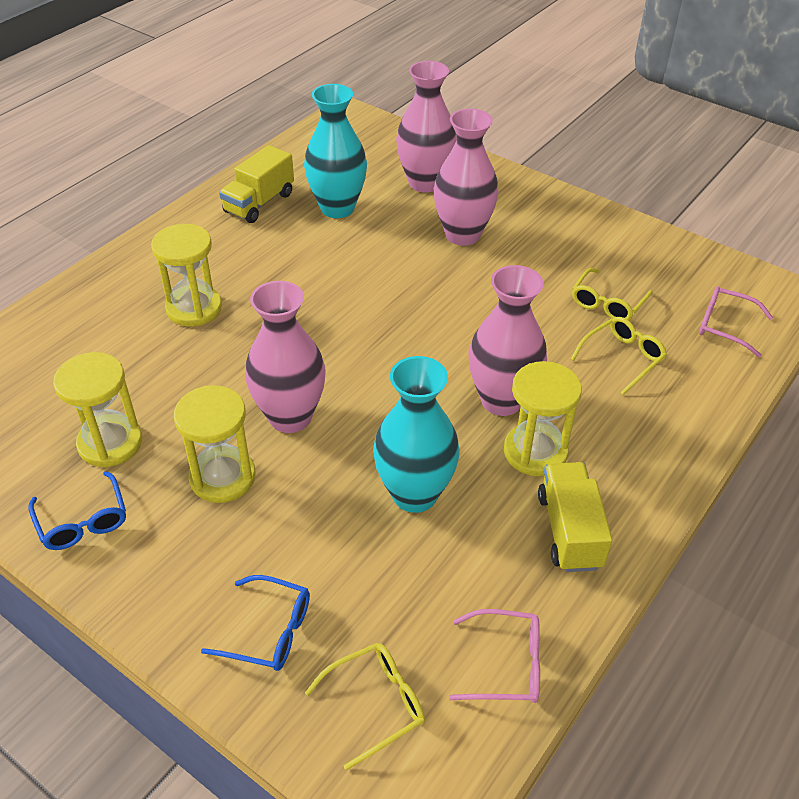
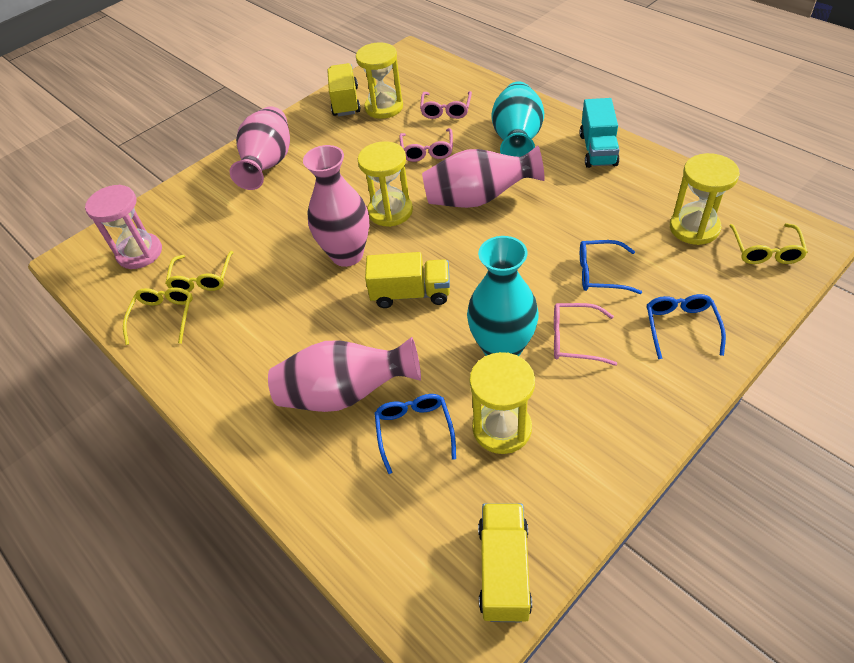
blue glasses: 2 -> 3
pink glasses: 2 -> 3
pink hourglass: 0 -> 1
turquoise truck: 0 -> 1
yellow truck: 2 -> 3

